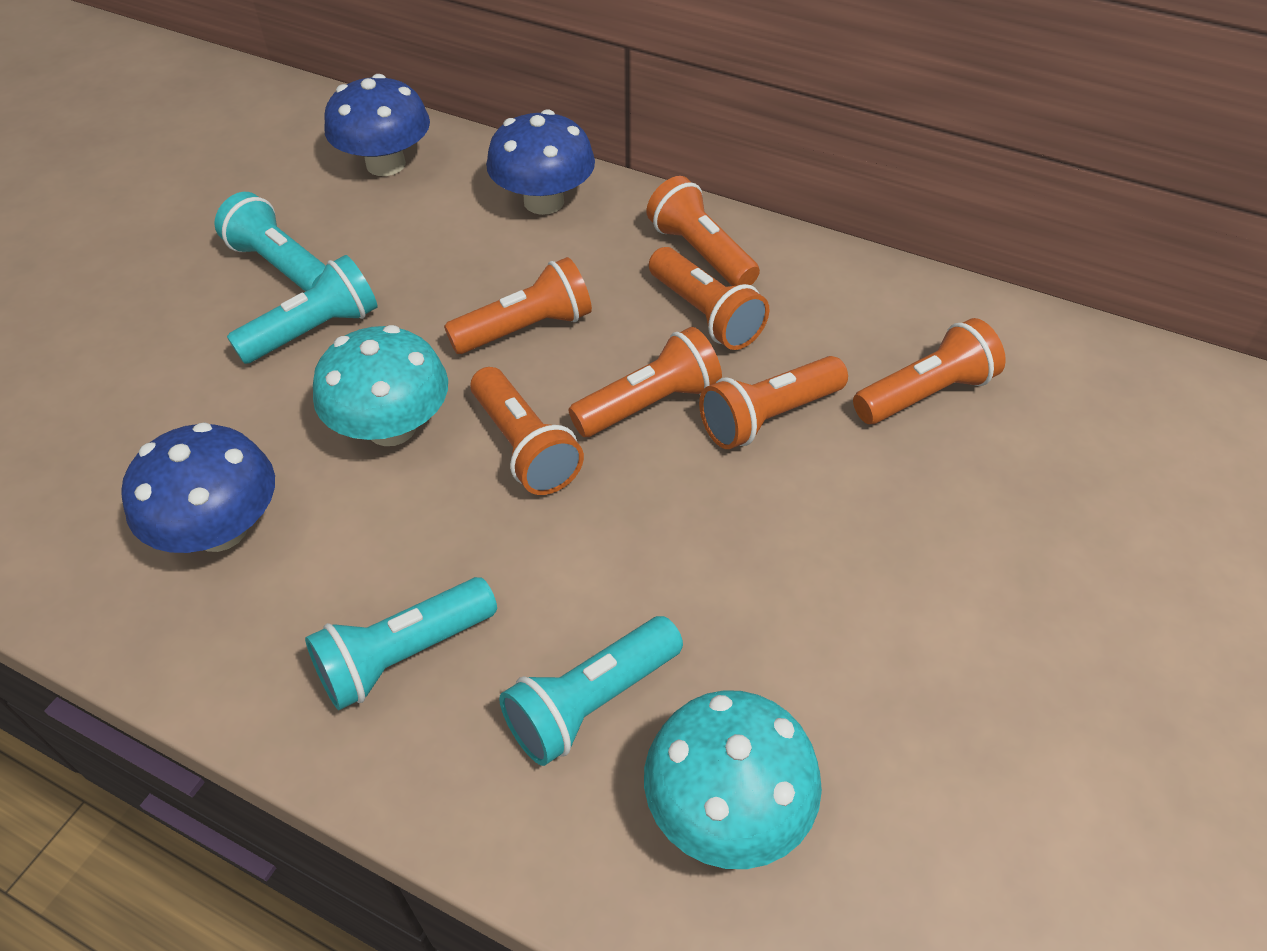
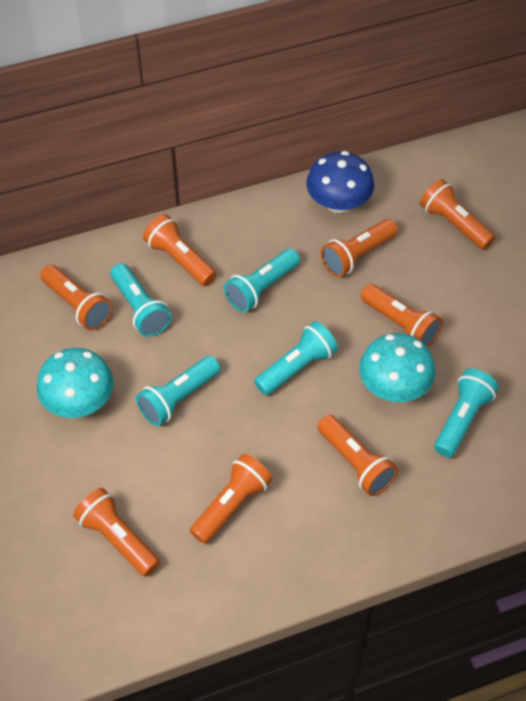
blue mushroom: 3 -> 1
orange flashlight: 7 -> 8
turquoise flashlight: 4 -> 5

